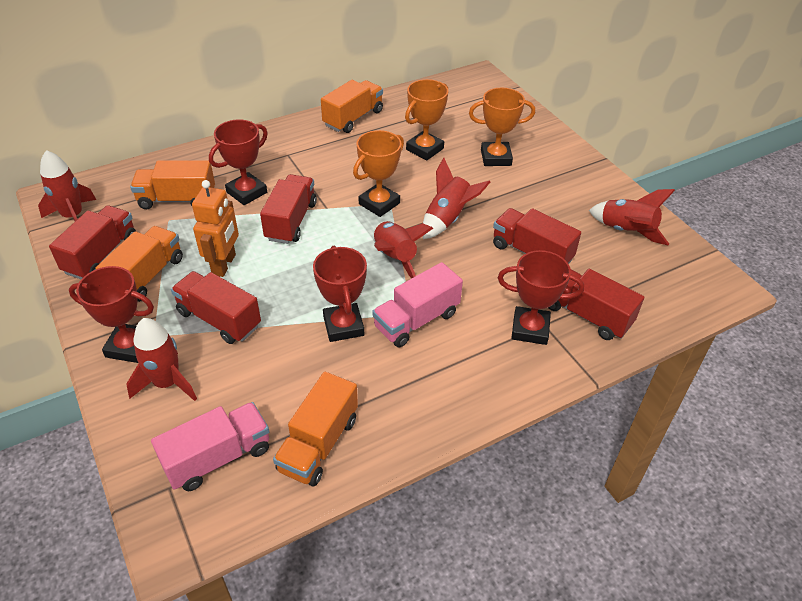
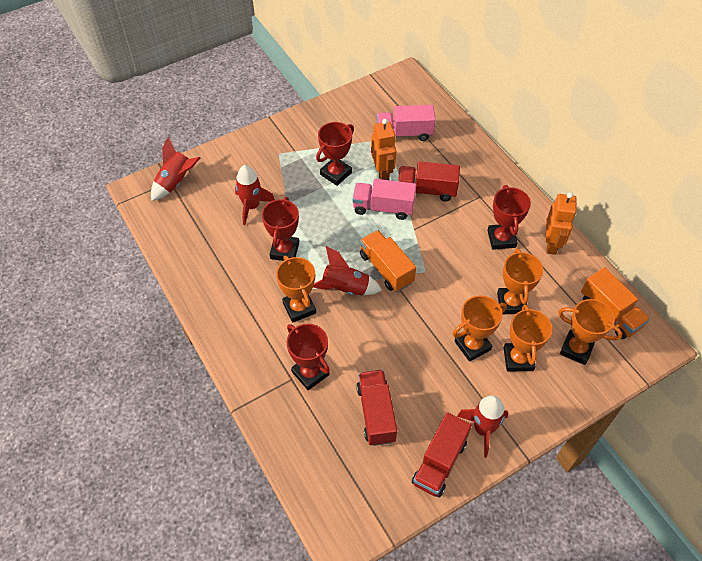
orange robot: 1 -> 2
orange trophy: 3 -> 5
orange truck: 4 -> 2
red rocket: 5 -> 4
red truck: 5 -> 3

